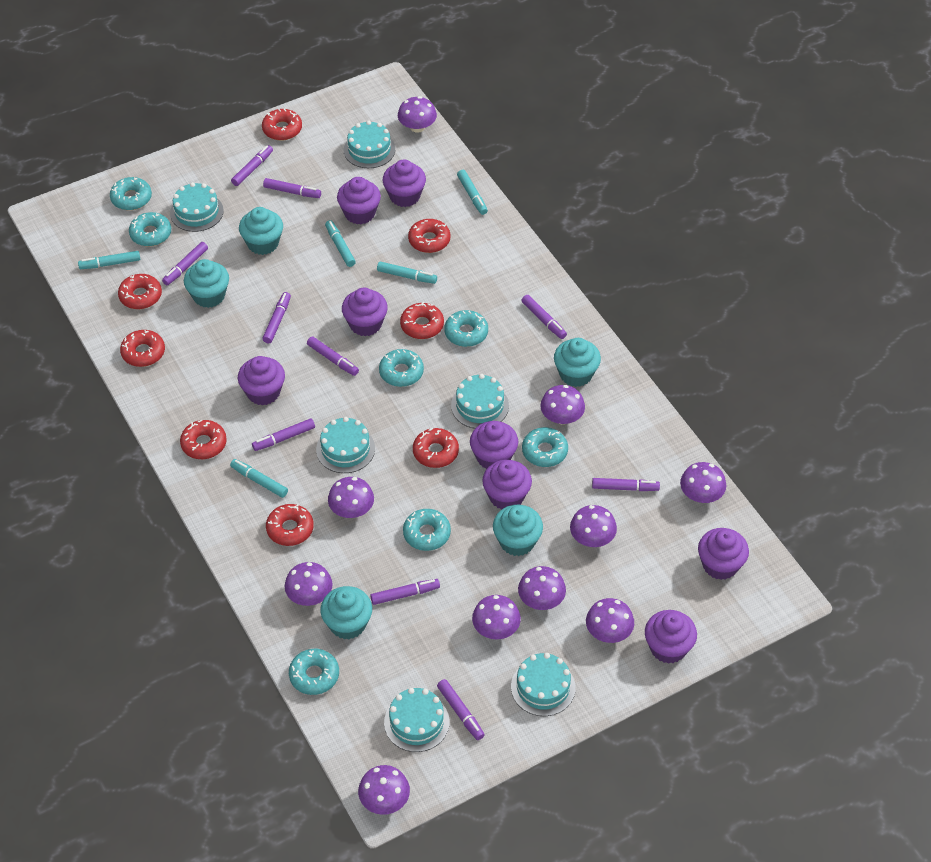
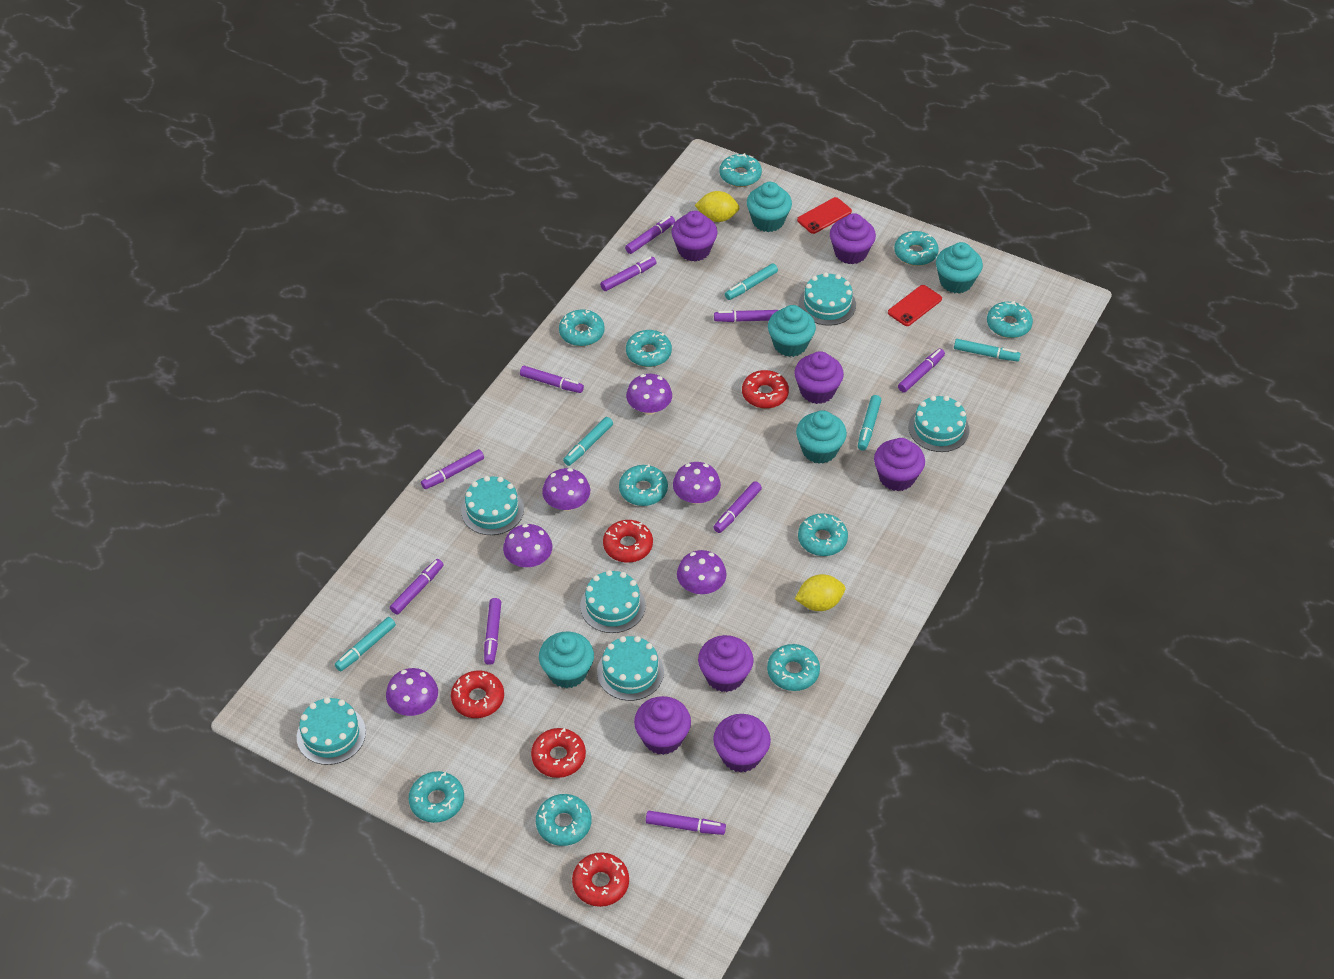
purple cupcake: 8 -> 7
purple mushroom: 10 -> 6
red donut: 8 -> 5
red phone: 0 -> 2
turquoise donut: 7 -> 10
yellow lemon: 0 -> 2

